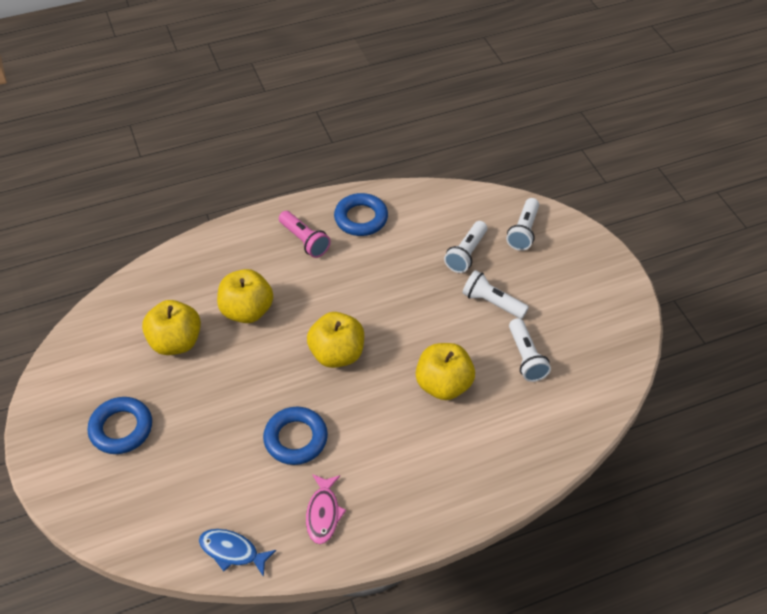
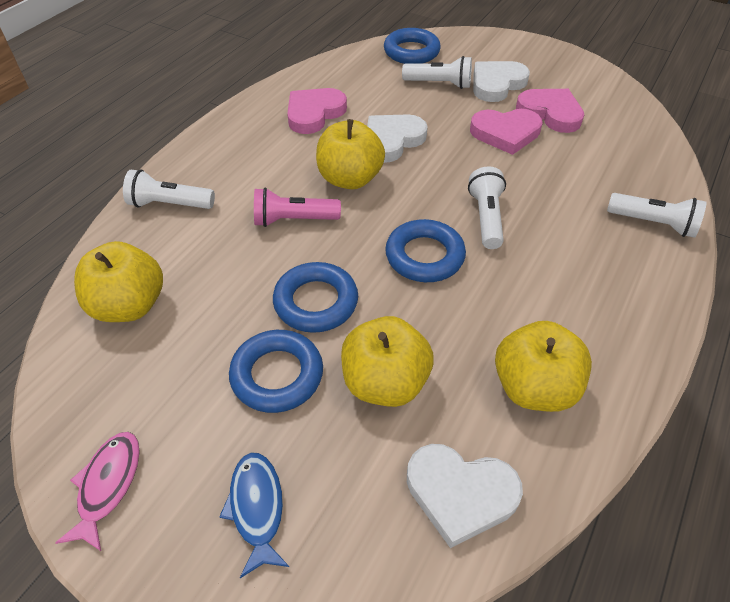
blue ring: 3 -> 4
pink heart: 0 -> 3
white heart: 0 -> 3

